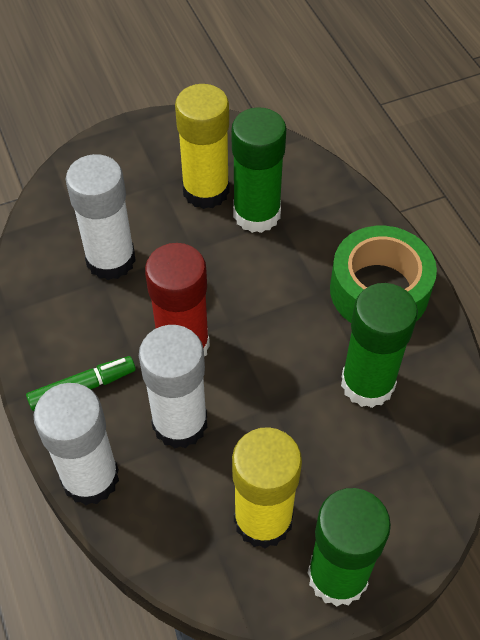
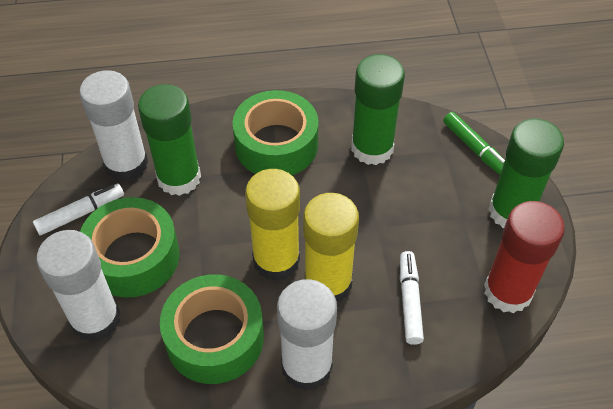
green tape: 1 -> 3
white marker: 0 -> 2

